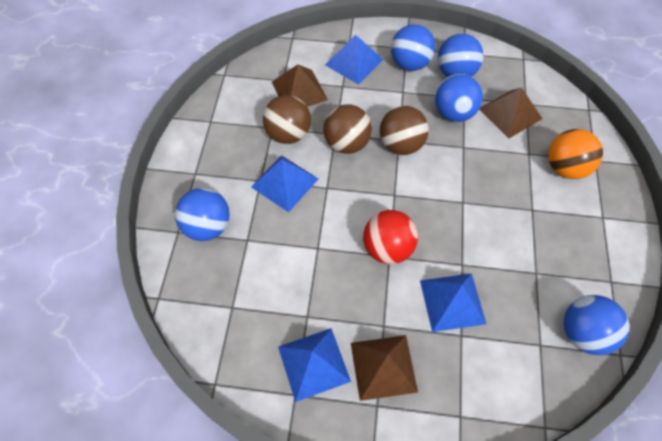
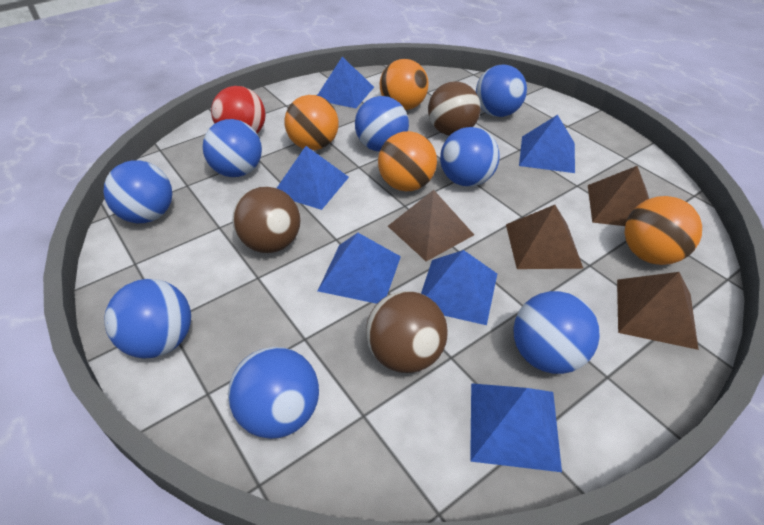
blue ball: 5 -> 8
blue pyramid: 4 -> 6
brown pyramid: 3 -> 4
orange ball: 1 -> 4

